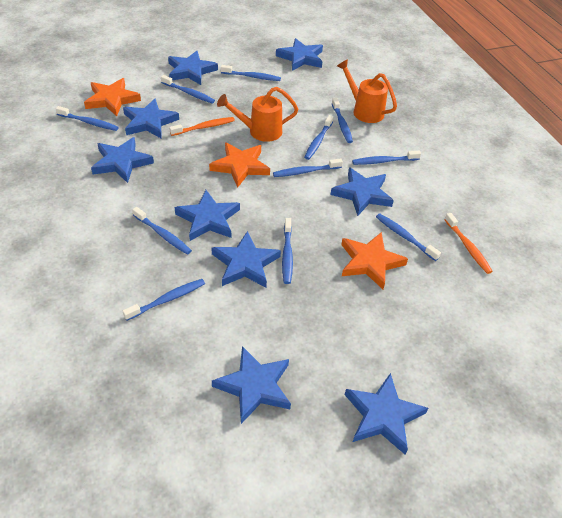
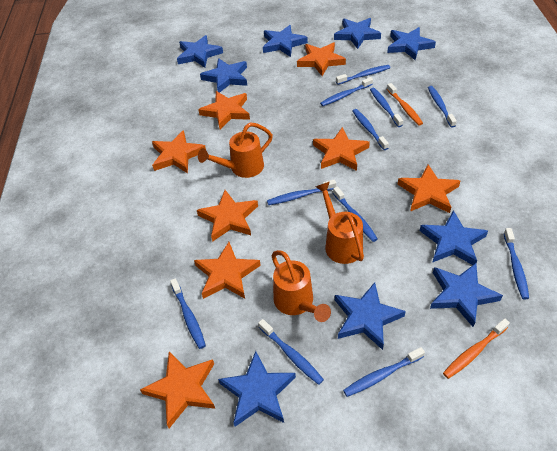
orange star: 3 -> 8
orange watering can: 2 -> 3

